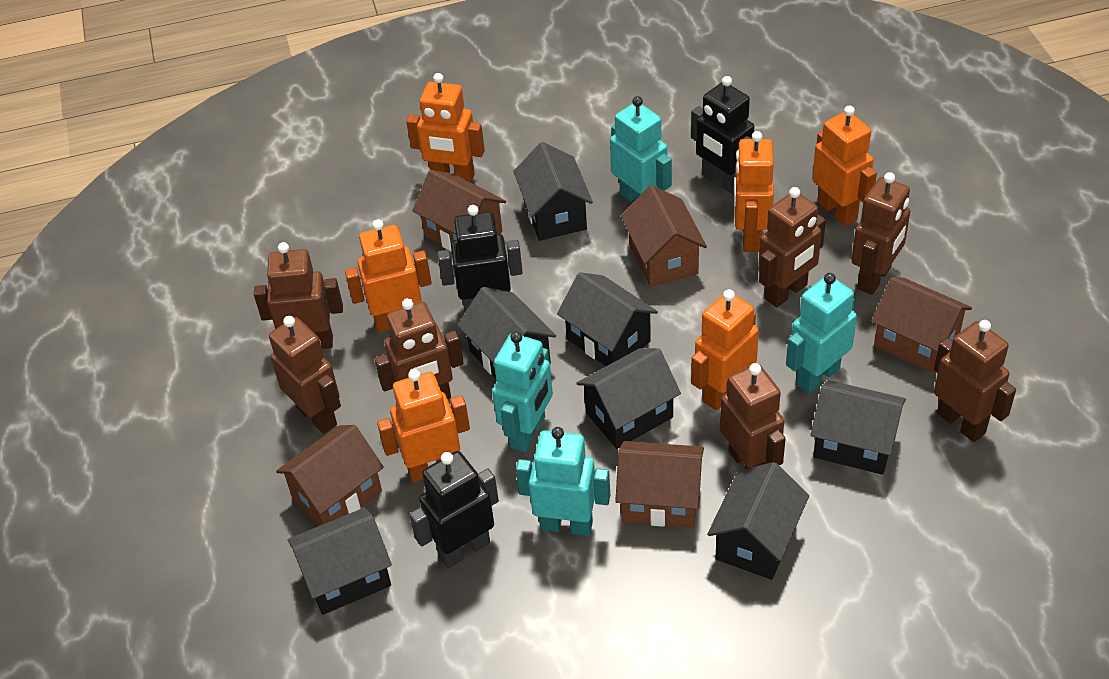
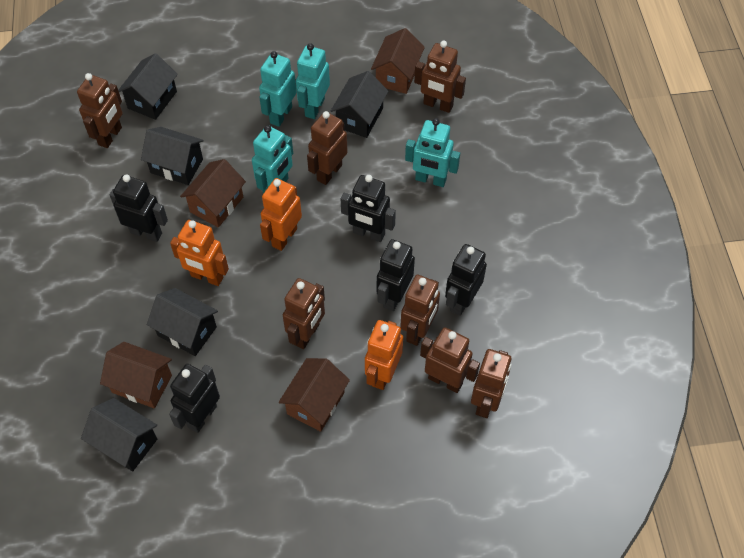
black house: 7 -> 5
black robot: 3 -> 5
brown house: 5 -> 4
orange robot: 6 -> 3

